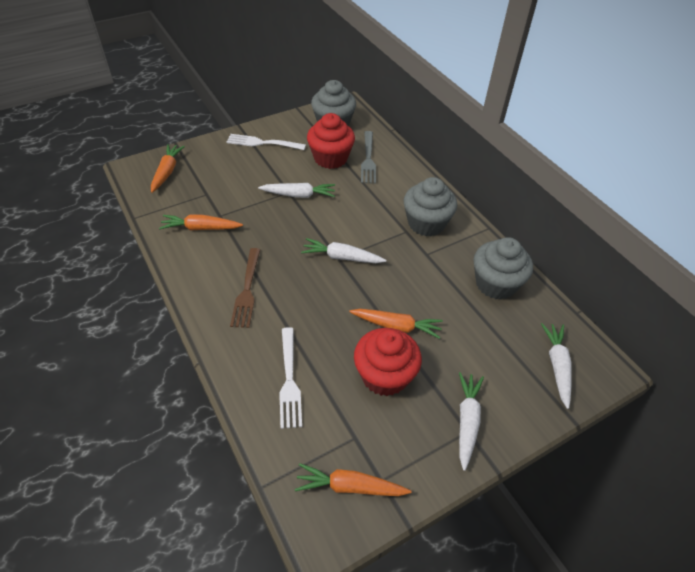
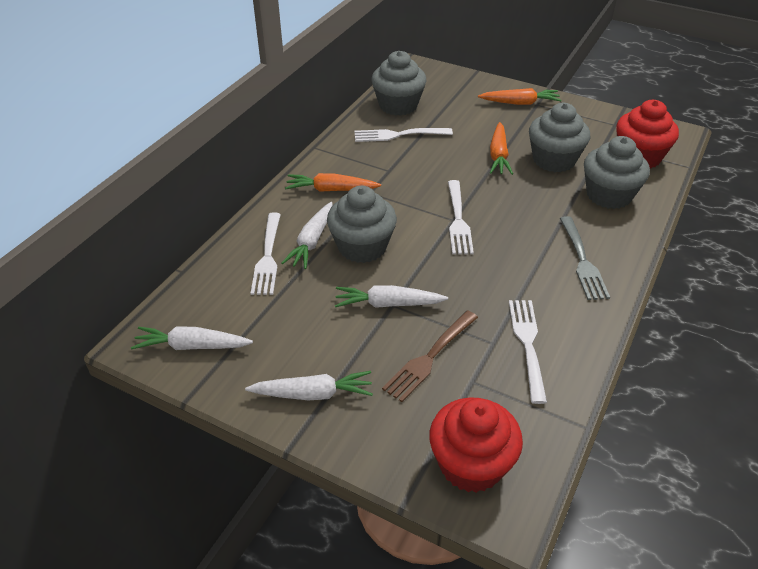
grey cupcake: 3 -> 4
orange carrot: 4 -> 3
white fork: 2 -> 4

